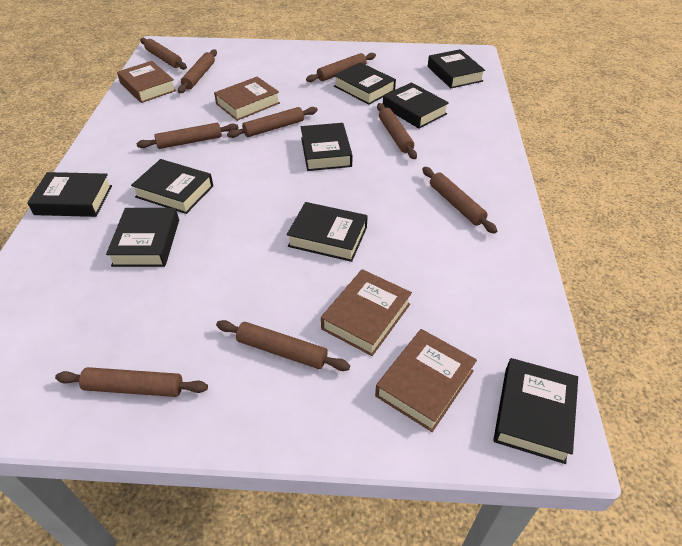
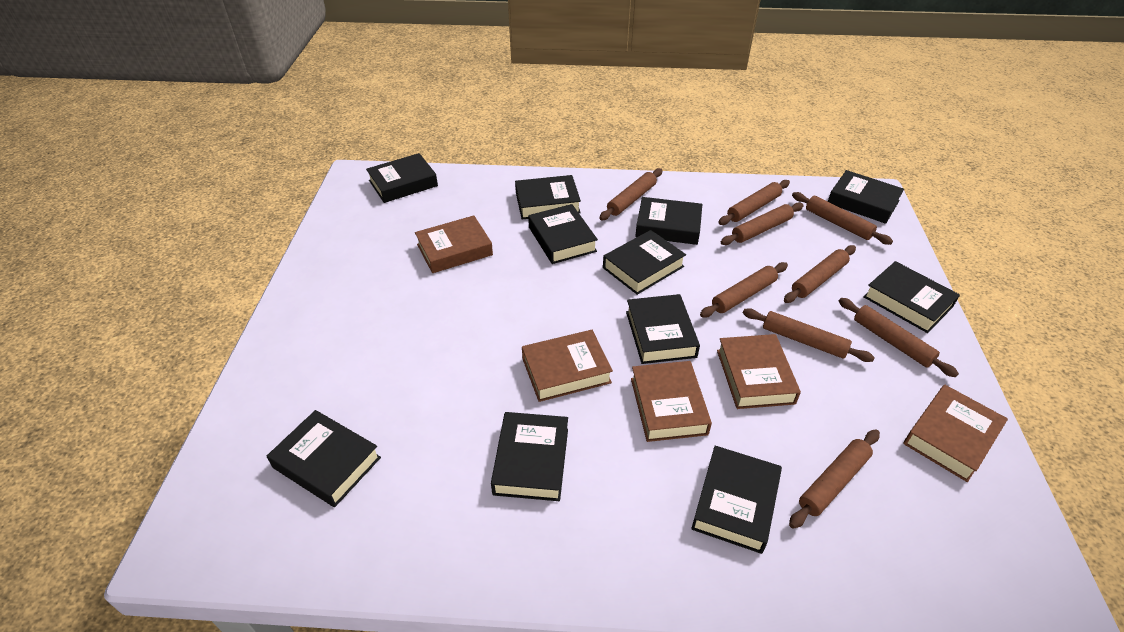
black book: 9 -> 11
brown book: 4 -> 5

